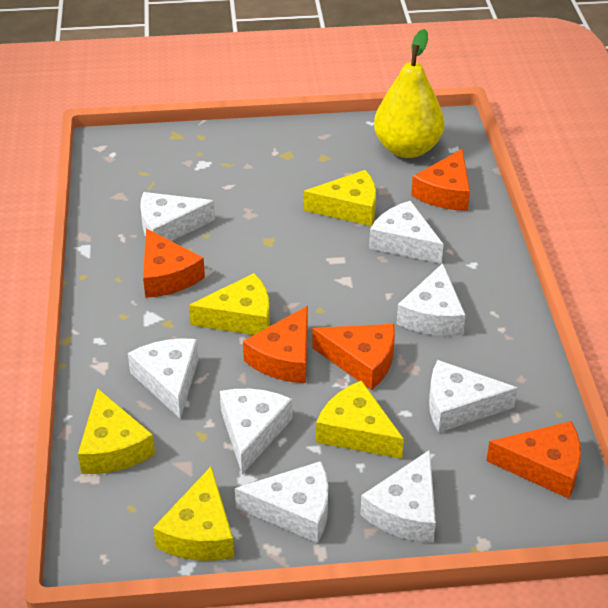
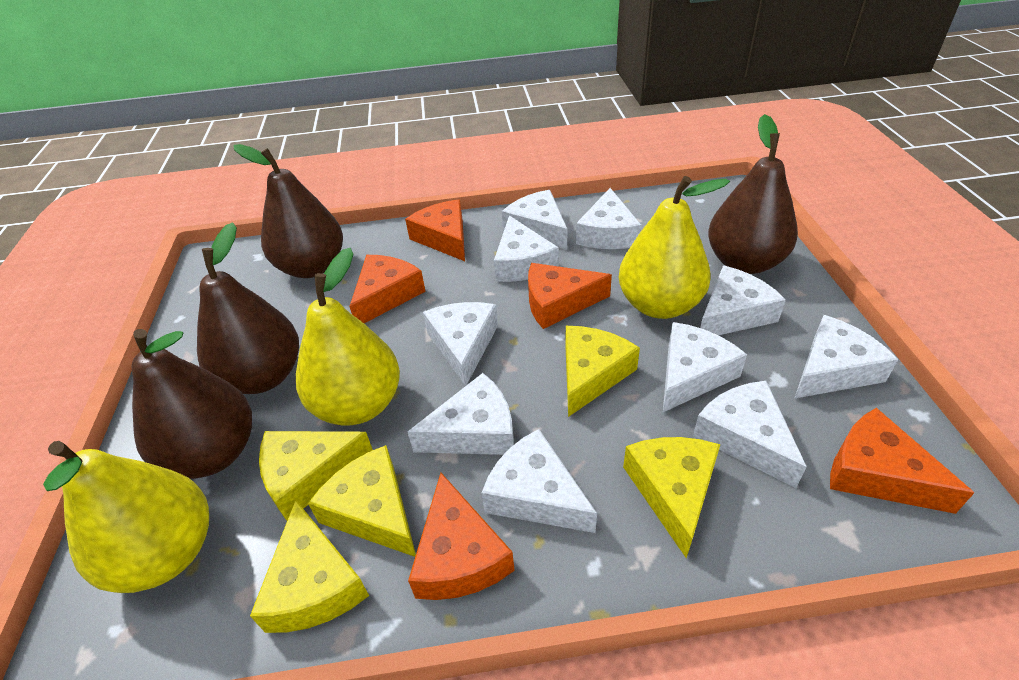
brown pear: 0 -> 4
white cheese: 8 -> 10
yellow pear: 1 -> 3

